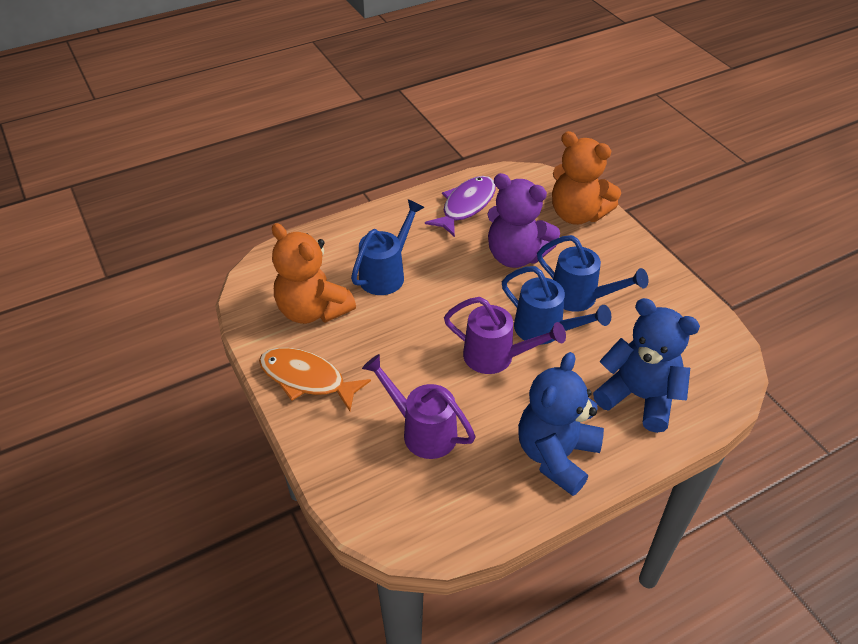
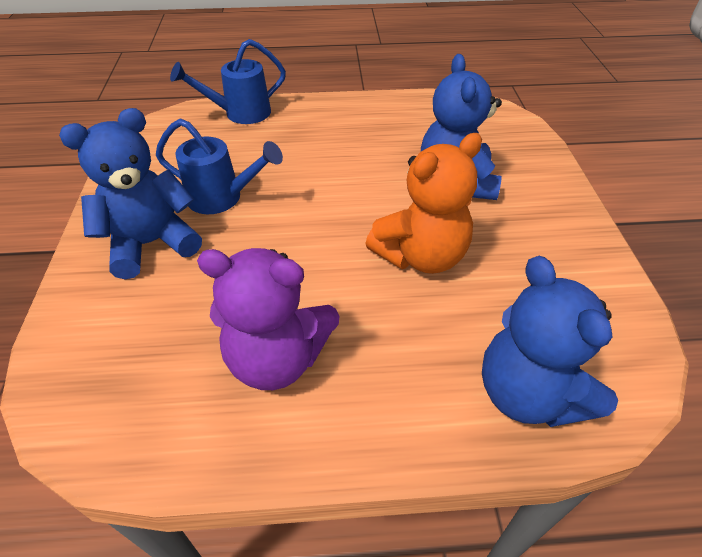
blue teddy bear: 2 -> 3
blue watering can: 3 -> 2
orange fish: 1 -> 0
orange teddy bear: 2 -> 1
purple fish: 1 -> 0
purple watering can: 2 -> 0

